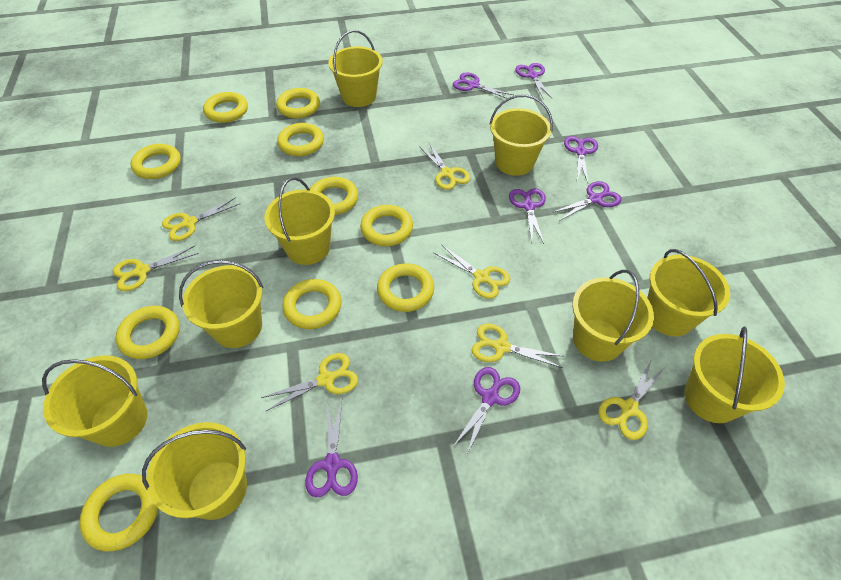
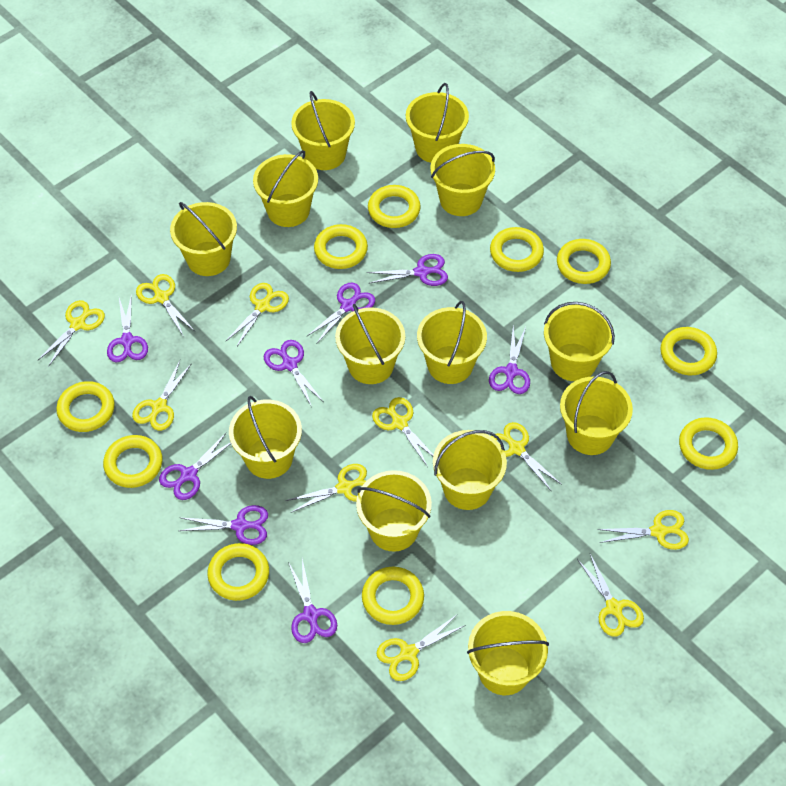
purple scissors: 7 -> 8
yellow bucket: 9 -> 13
yellow scissors: 7 -> 10

